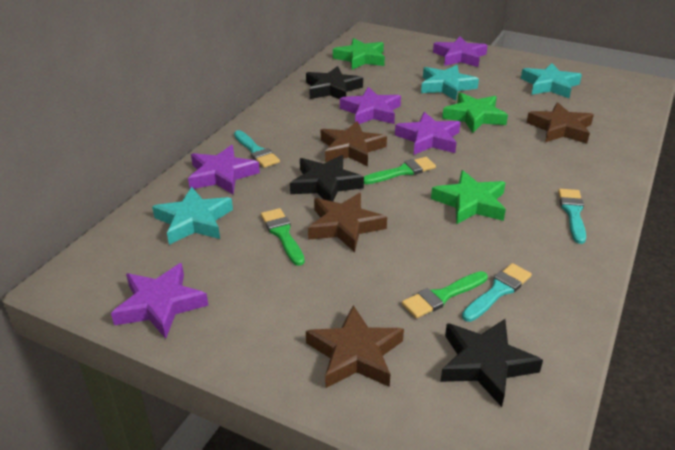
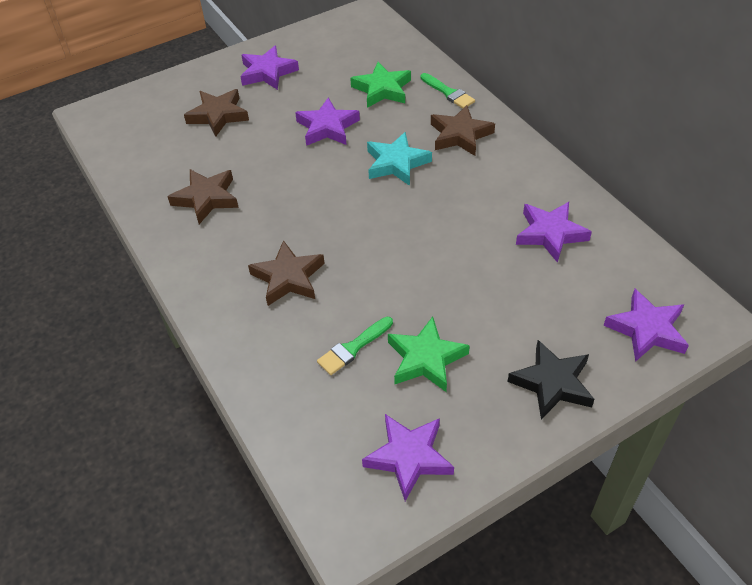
black star: 3 -> 1
green brush: 3 -> 2
green star: 3 -> 2
turquoise brush: 3 -> 0
turquoise star: 3 -> 1

